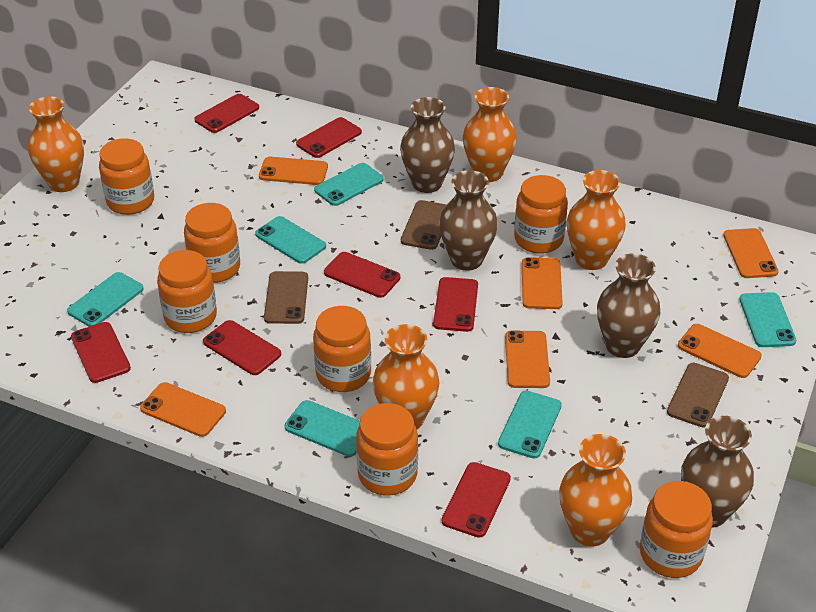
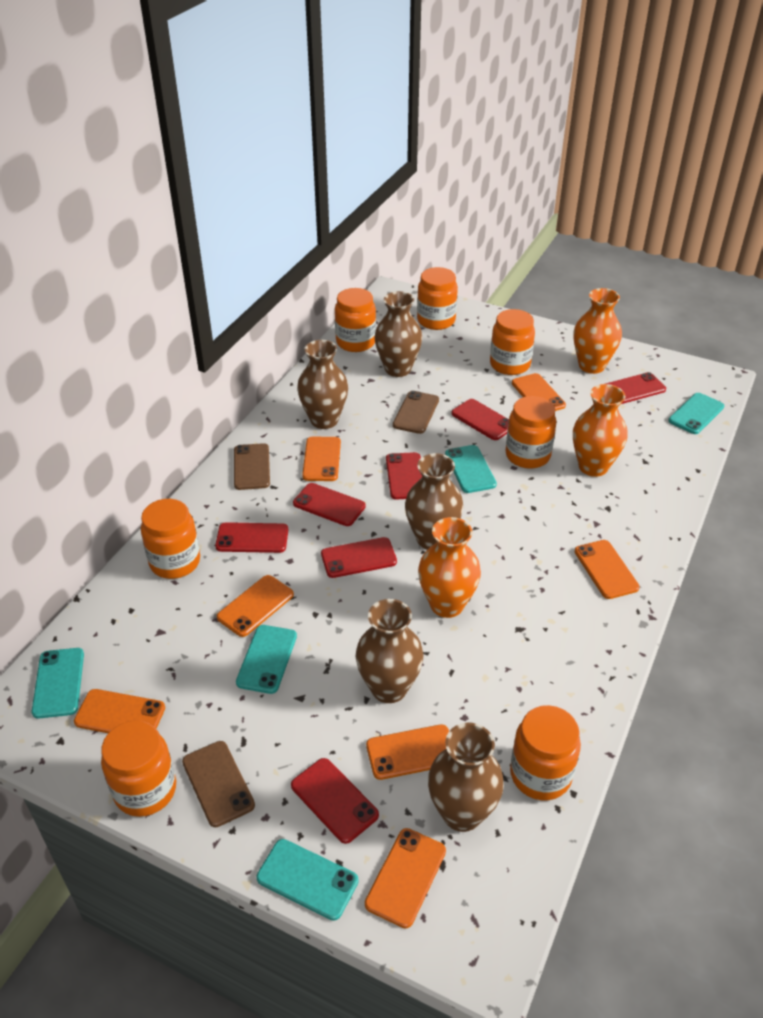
brown vase: 4 -> 5
orange phone: 6 -> 7
orange vase: 5 -> 3
turquoise phone: 6 -> 5

